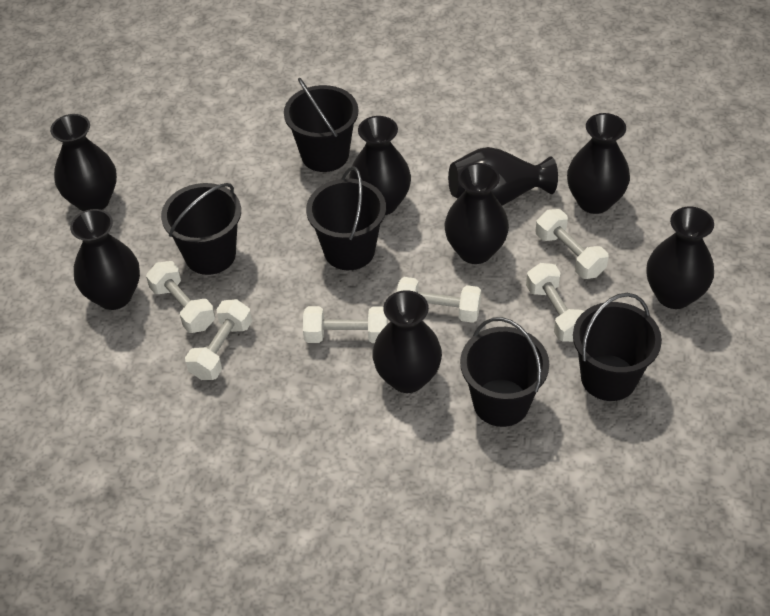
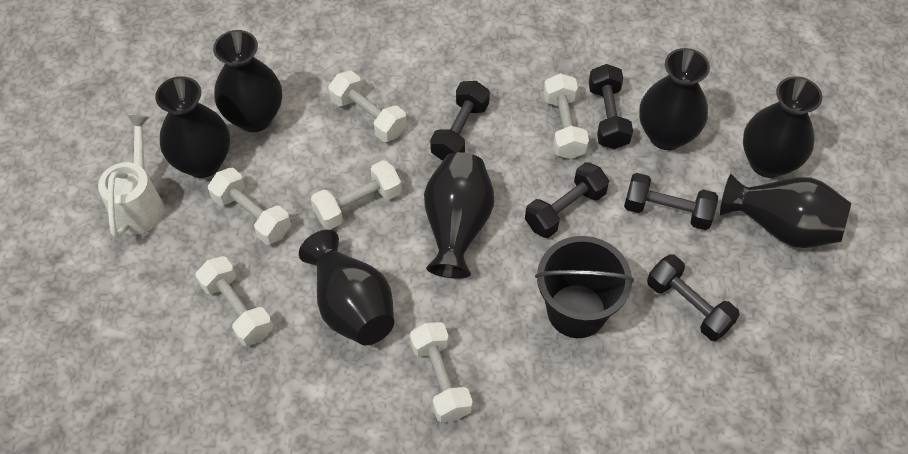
black bucket: 5 -> 1
black dumbbell: 0 -> 5
black vase: 8 -> 7
white watering can: 0 -> 1

